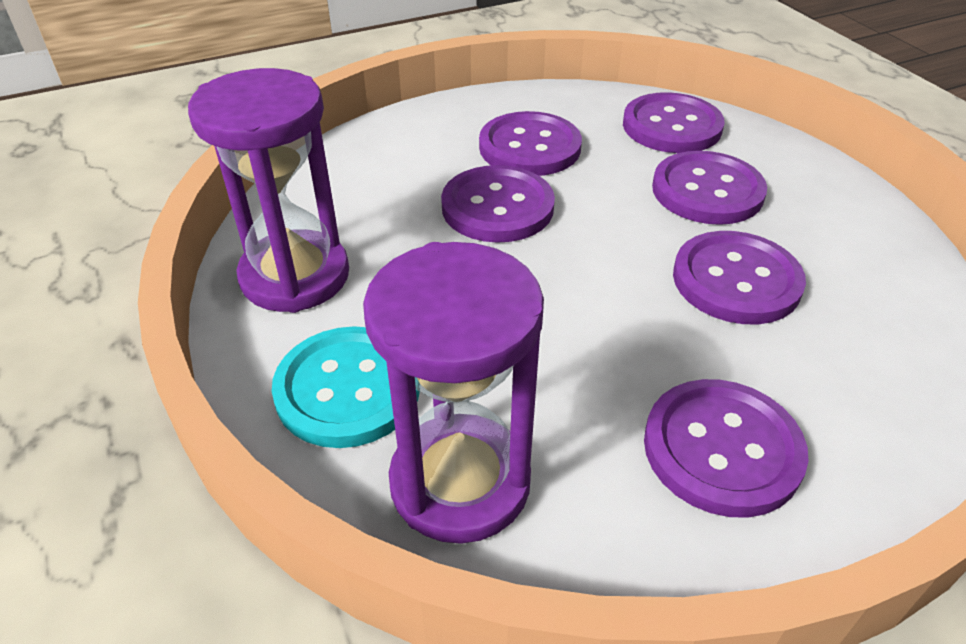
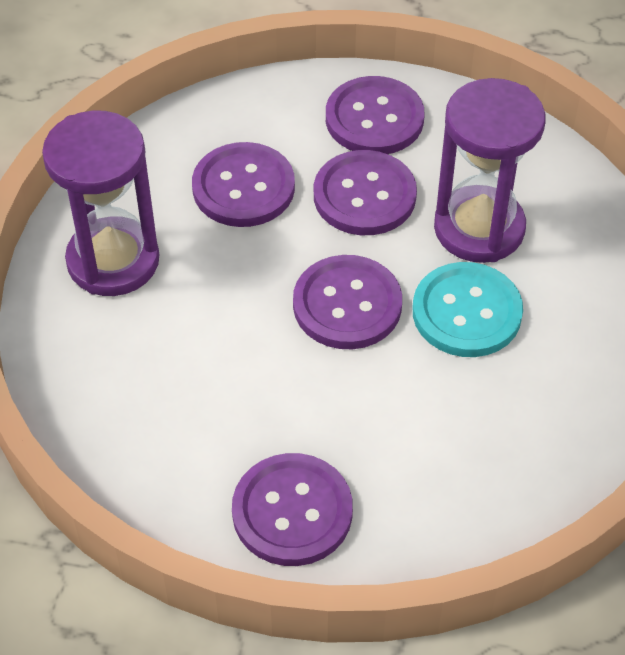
purple button: 6 -> 5

